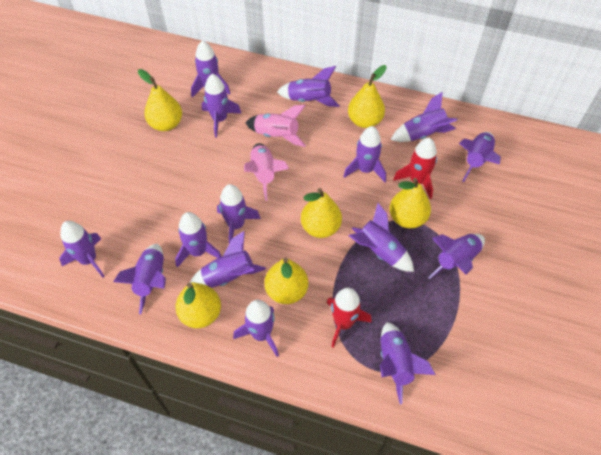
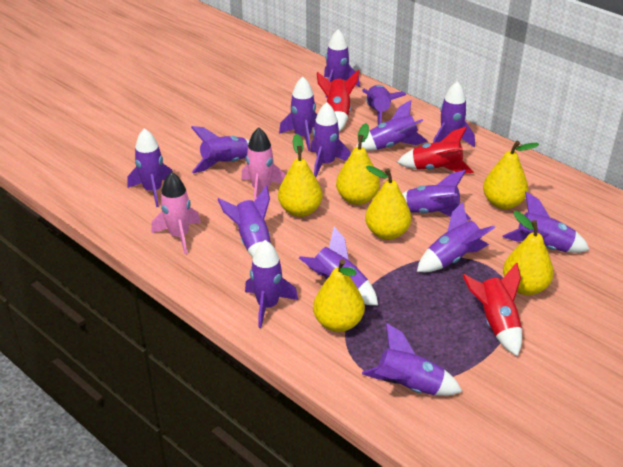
red rocket: 2 -> 3

